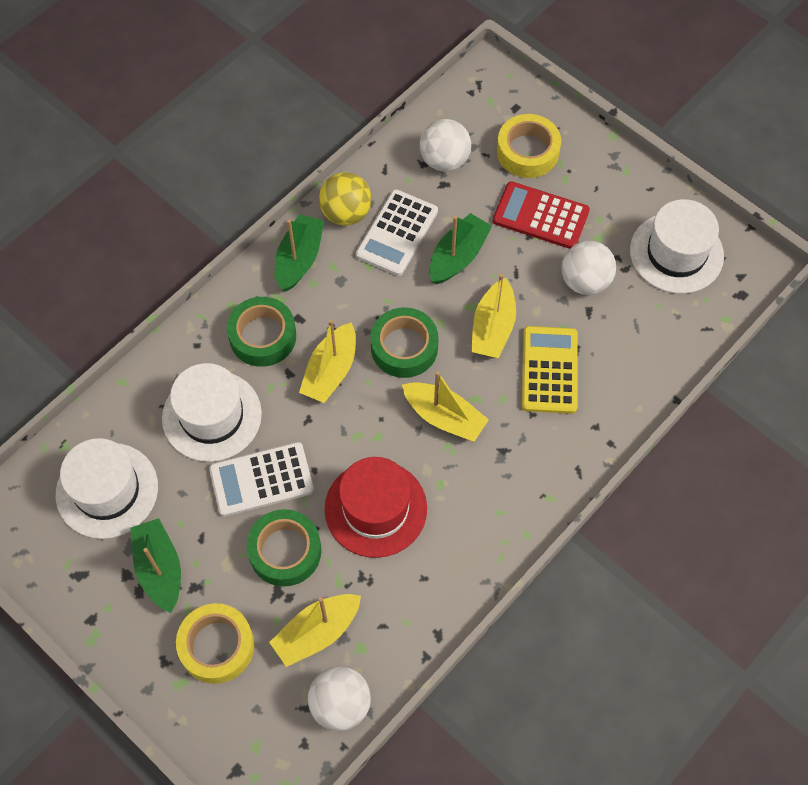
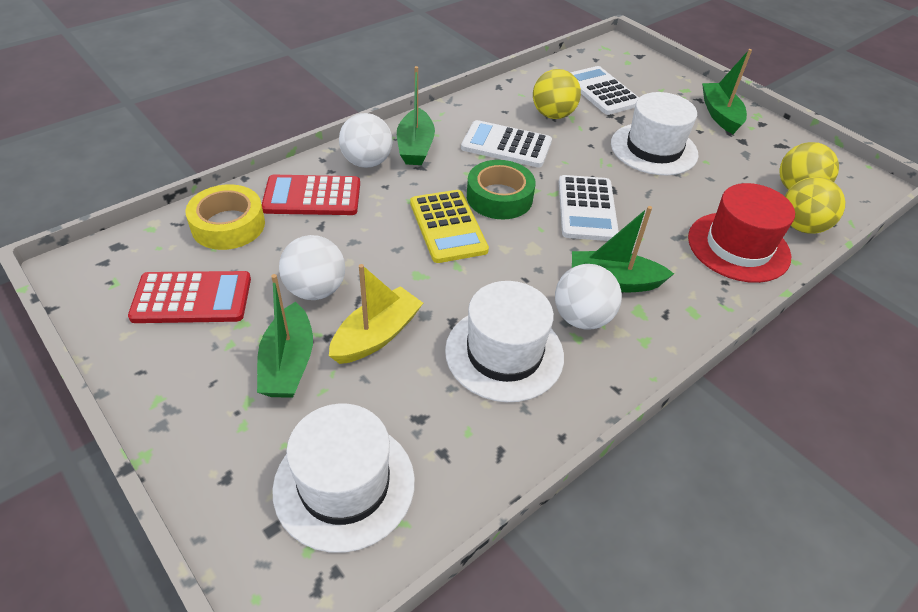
green boat: 3 -> 4
green tape: 3 -> 1
red calculator: 1 -> 2
white calculator: 2 -> 3
yellow ball: 1 -> 3
yellow boat: 4 -> 1
yellow tape: 2 -> 1

